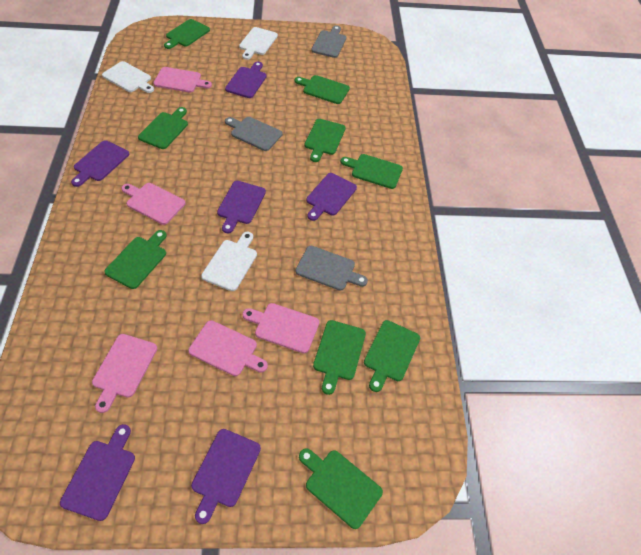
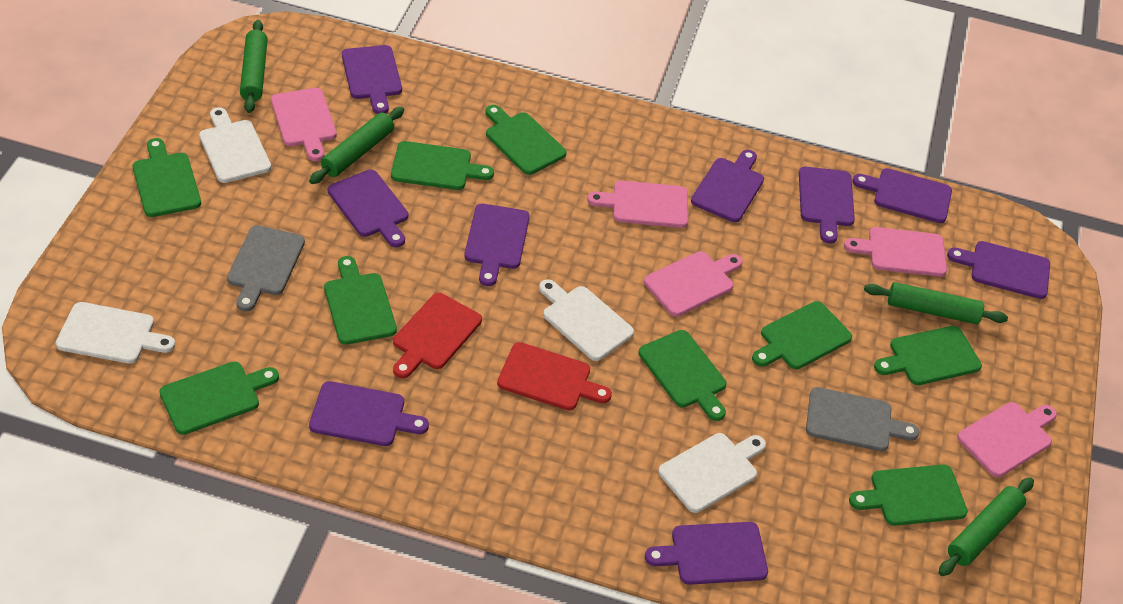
green rolling pin: 0 -> 4
grey cutting board: 3 -> 2
purple cutting board: 6 -> 9
red cutting board: 0 -> 2
white cutting board: 3 -> 4

